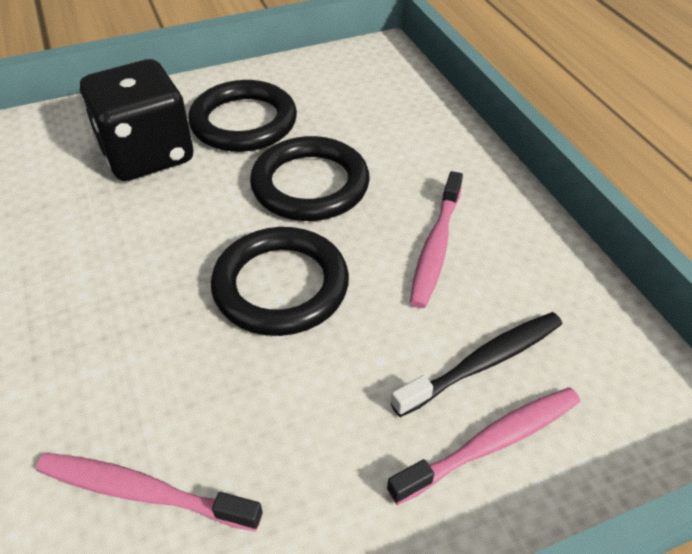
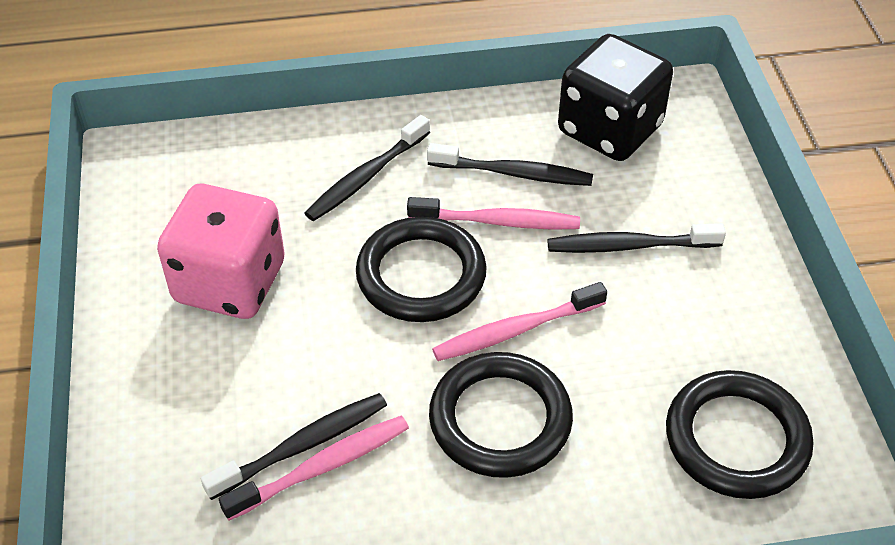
black toothbrush: 1 -> 4
pink dice: 0 -> 1

